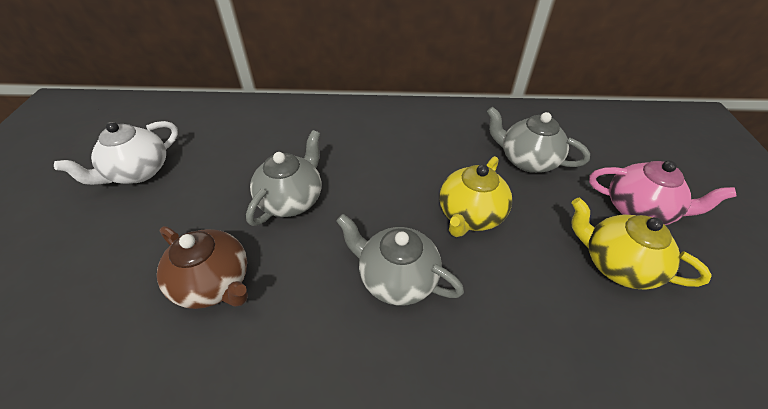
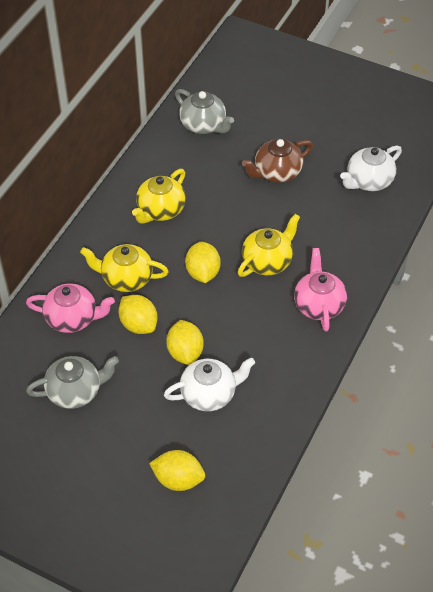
grey teapot: 3 -> 2
pink teapot: 1 -> 2
white teapot: 1 -> 2
yellow lemon: 0 -> 4
yellow teapot: 2 -> 3

